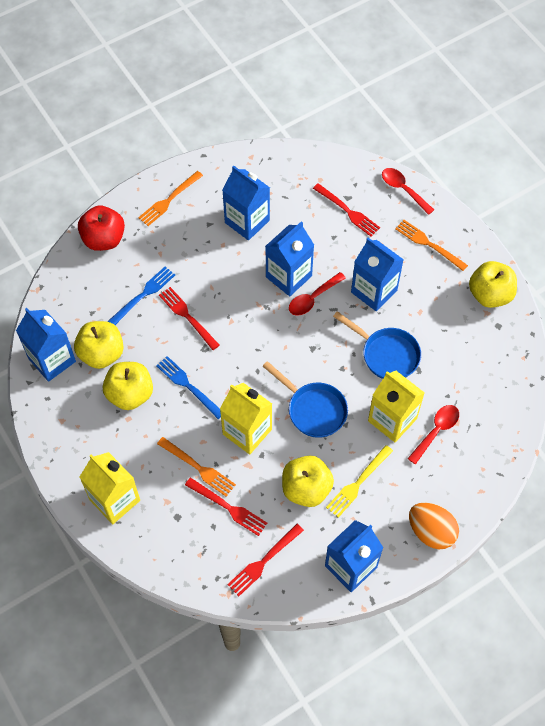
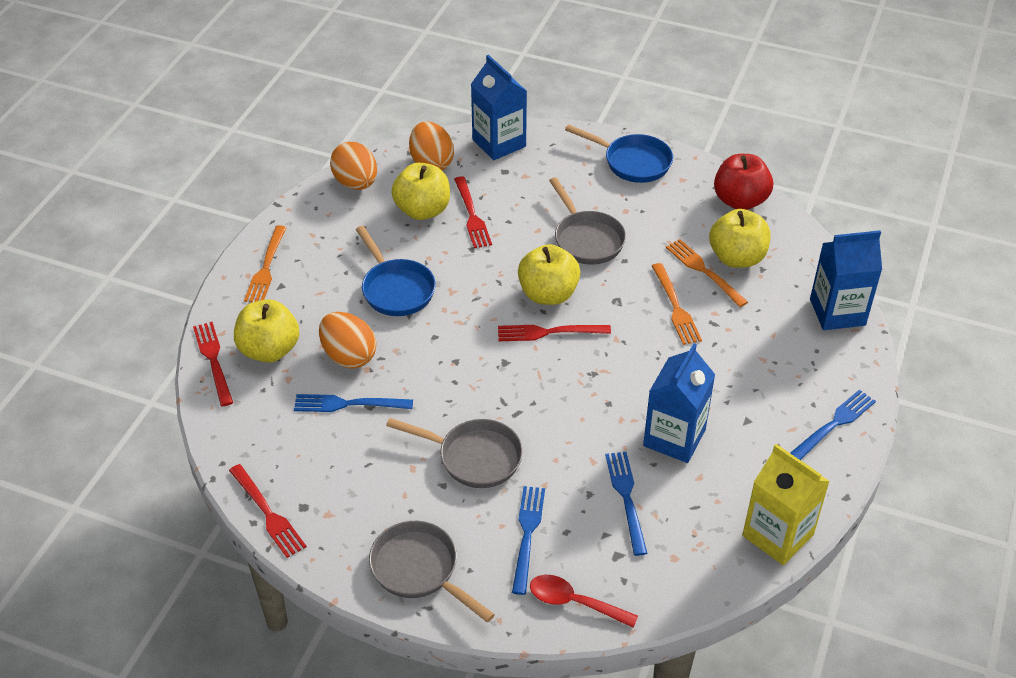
blue carton: 5 -> 3
blue fork: 2 -> 4
grey pan: 0 -> 3
orange egg: 1 -> 3
red spoon: 3 -> 1
yellow carton: 3 -> 1
yellow fork: 1 -> 0

